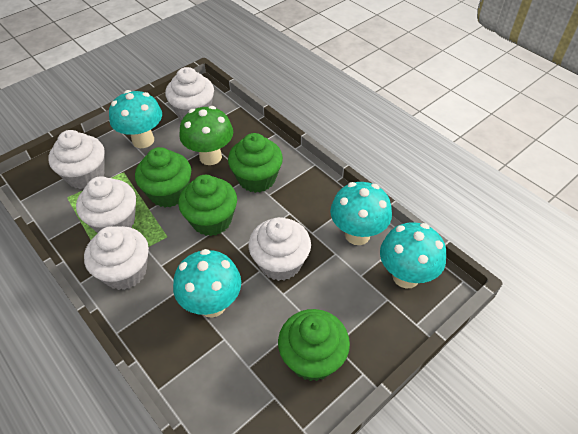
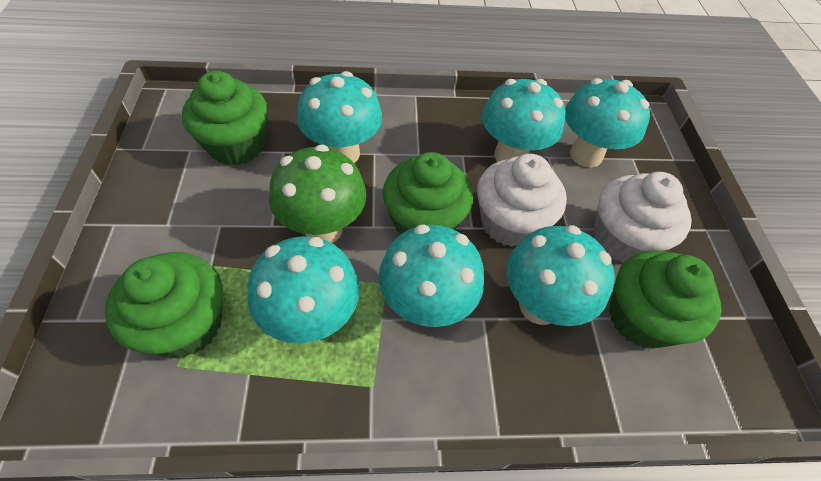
turquoise mushroom: 4 -> 6
white cupcake: 5 -> 2

